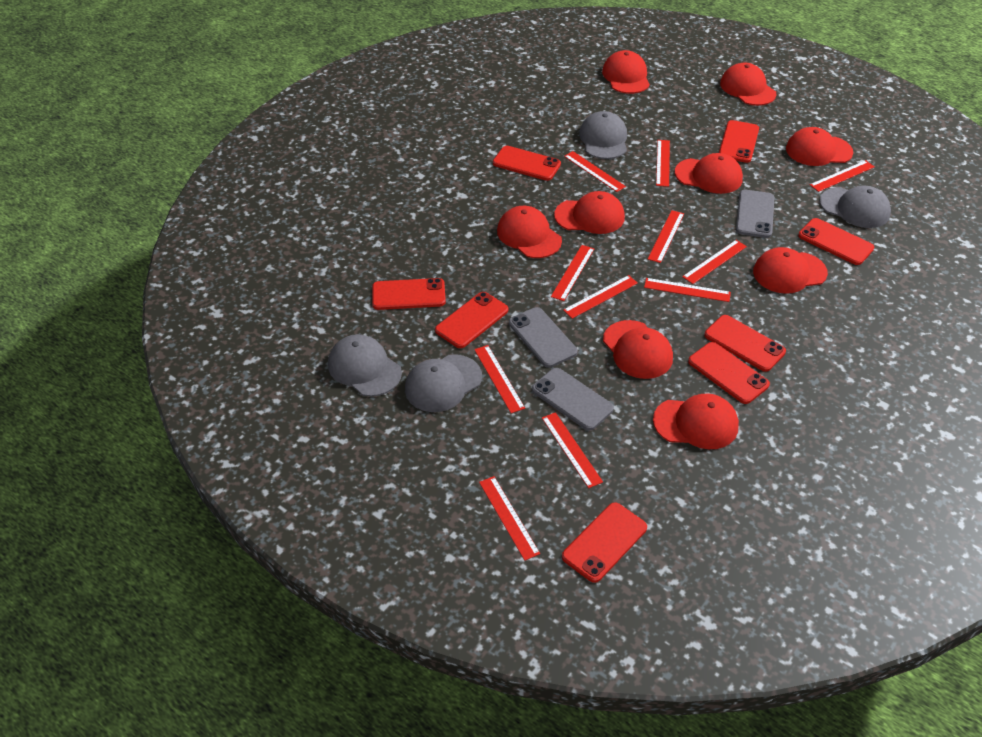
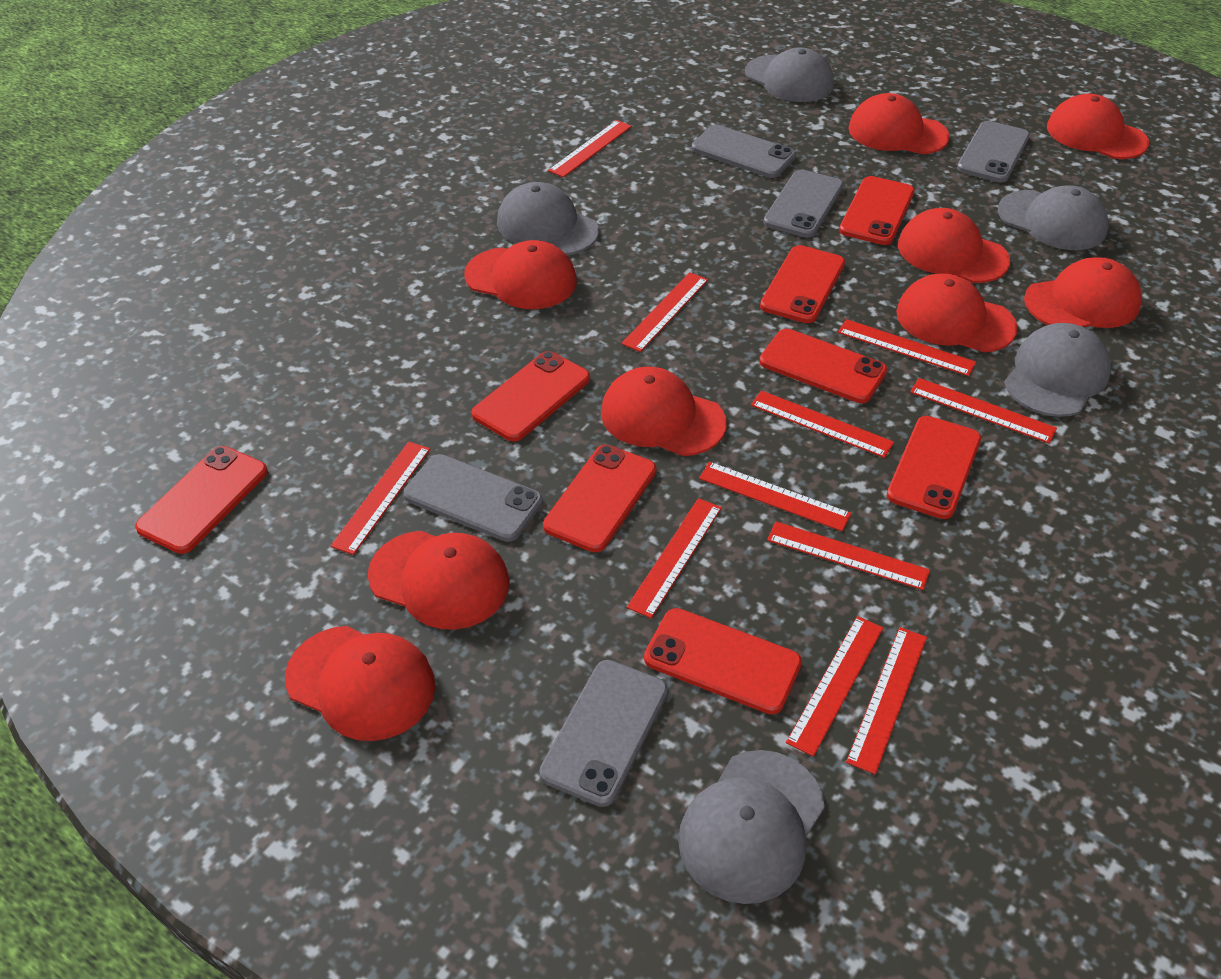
grey cap: 4 -> 5
grey phone: 3 -> 5

